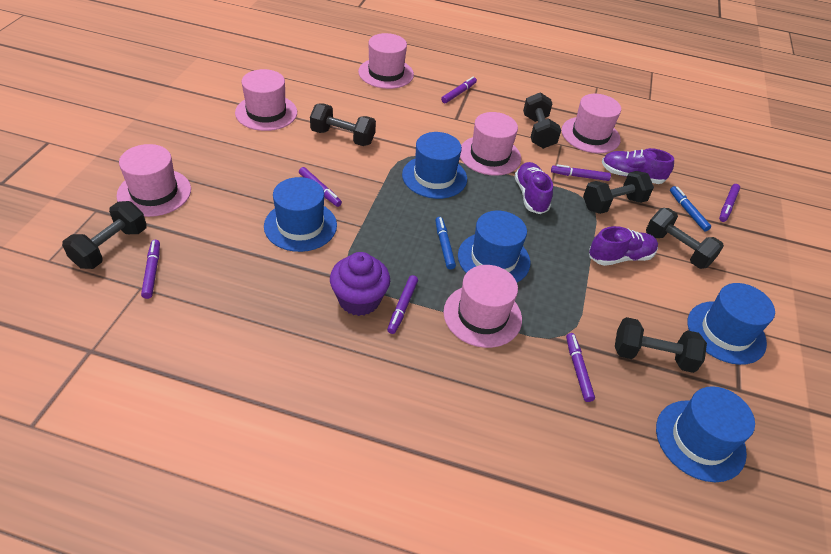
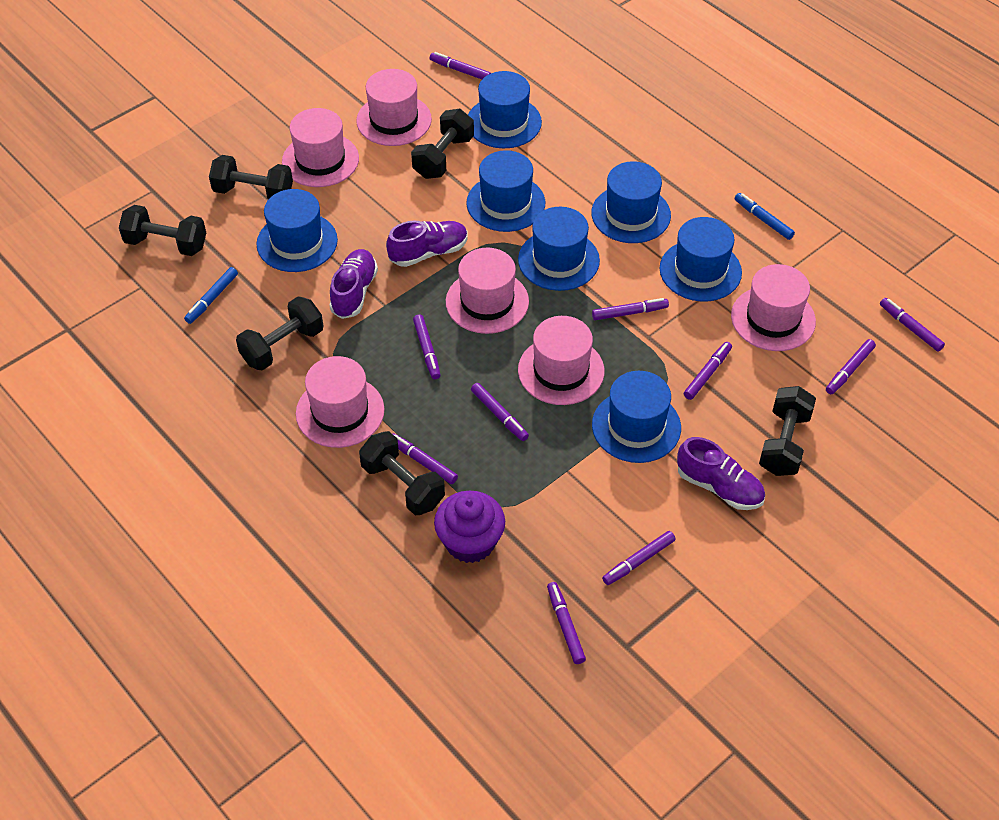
blue hat: 5 -> 7
purple marker: 7 -> 10

